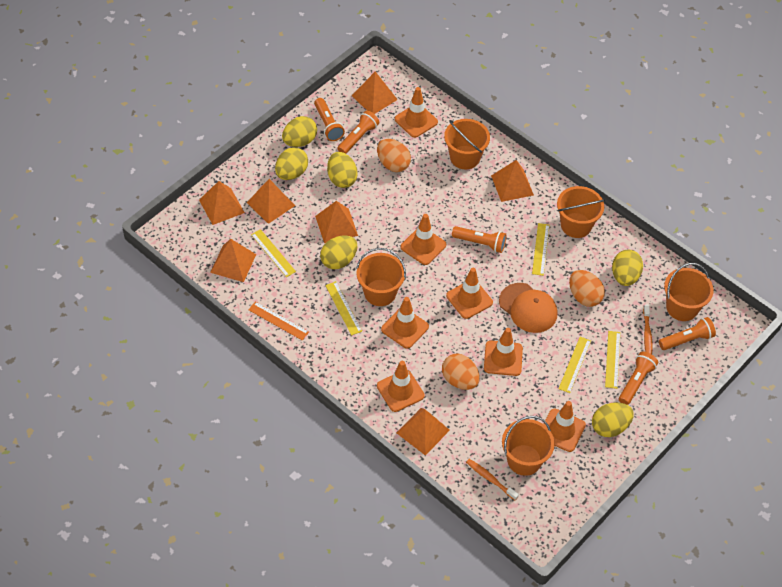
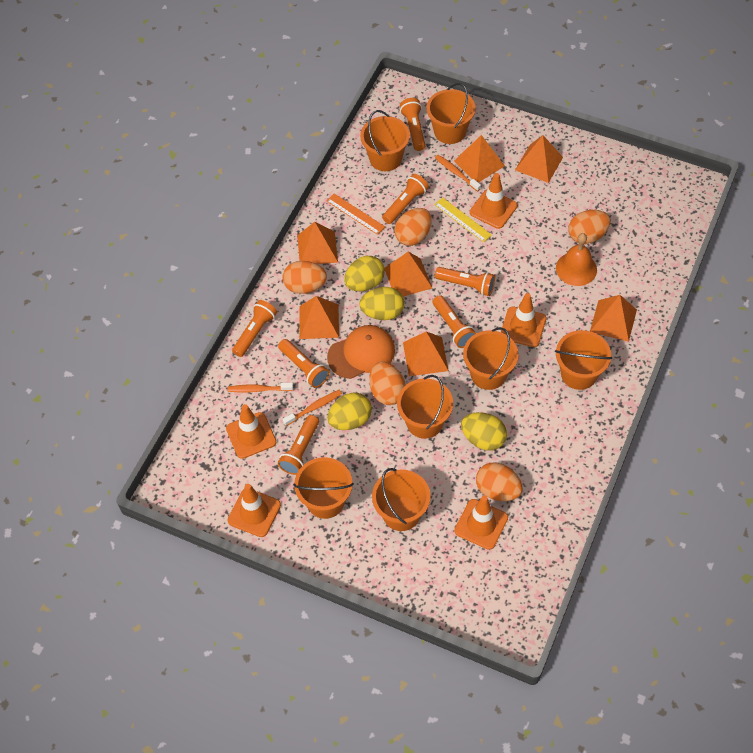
orange bell: 0 -> 1
orange bucket: 5 -> 7
orange egg: 3 -> 5
orange flashlight: 5 -> 7
orange toothbrush: 2 -> 3
orange traffic cone: 7 -> 5
yellow egg: 6 -> 4
yellow ruler: 5 -> 1

